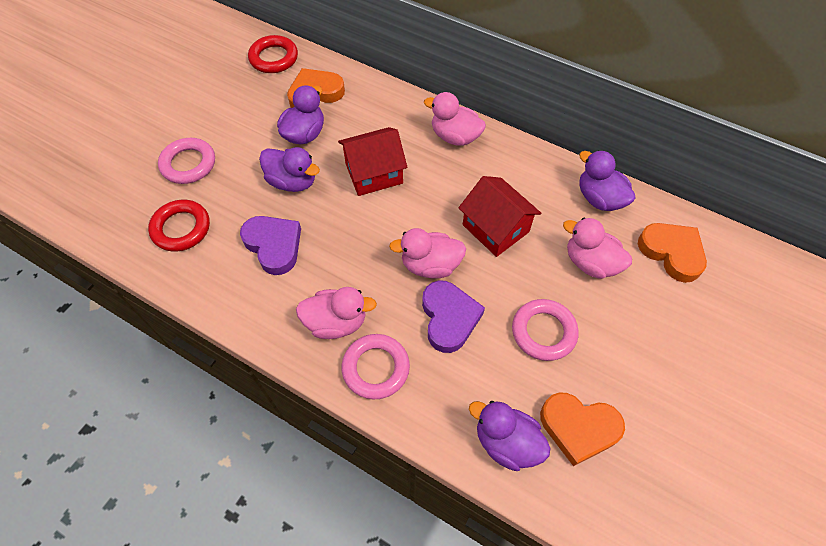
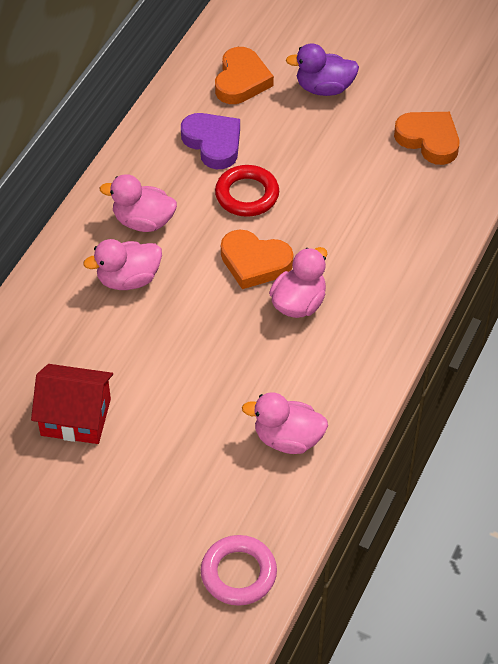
pink ring: 3 -> 1
purple duck: 4 -> 1
purple heart: 2 -> 1
red house: 2 -> 1
red ring: 2 -> 1

